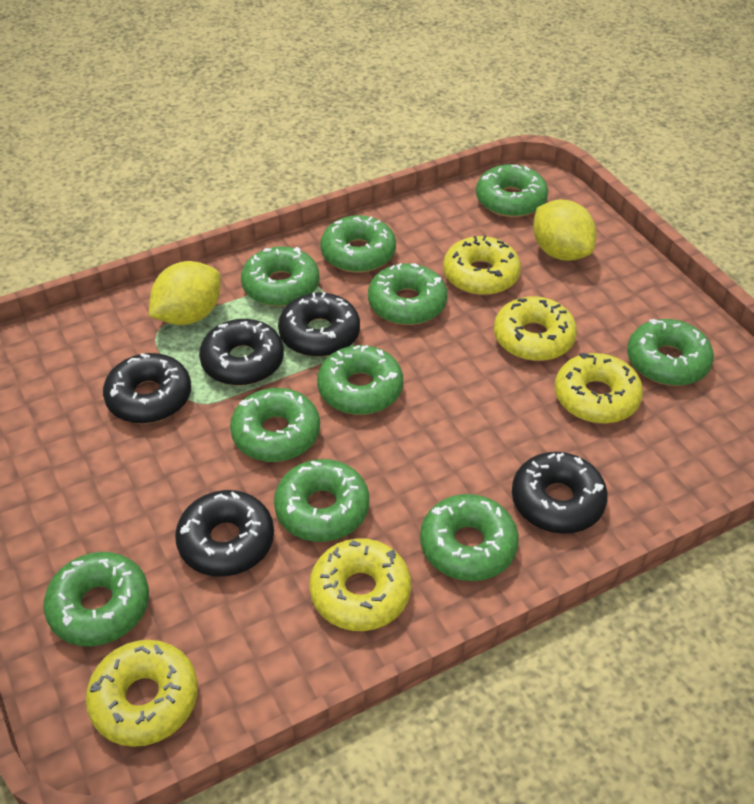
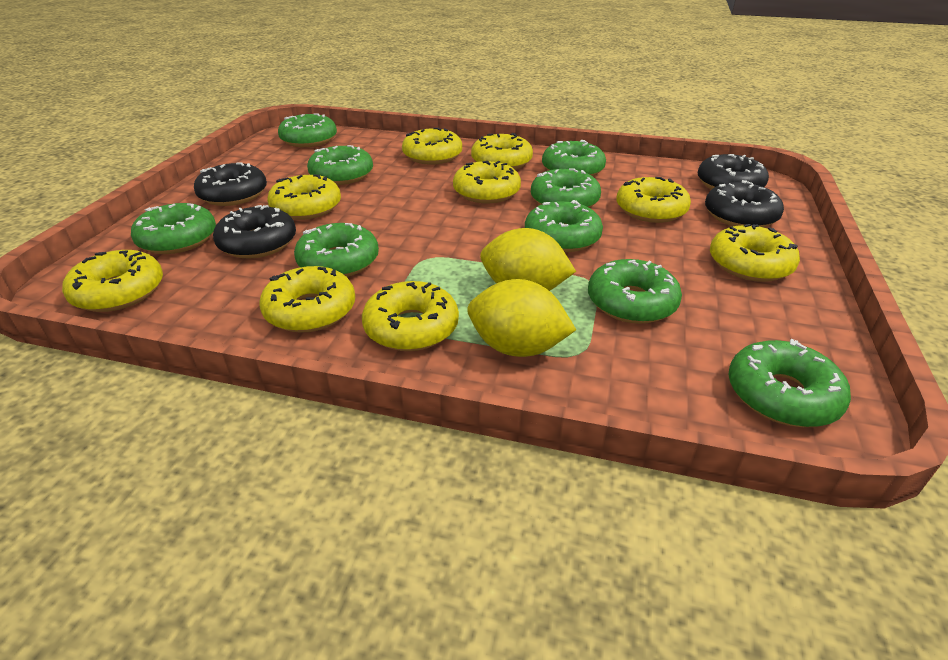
black donut: 5 -> 4
green donut: 10 -> 9
yellow donut: 5 -> 9

